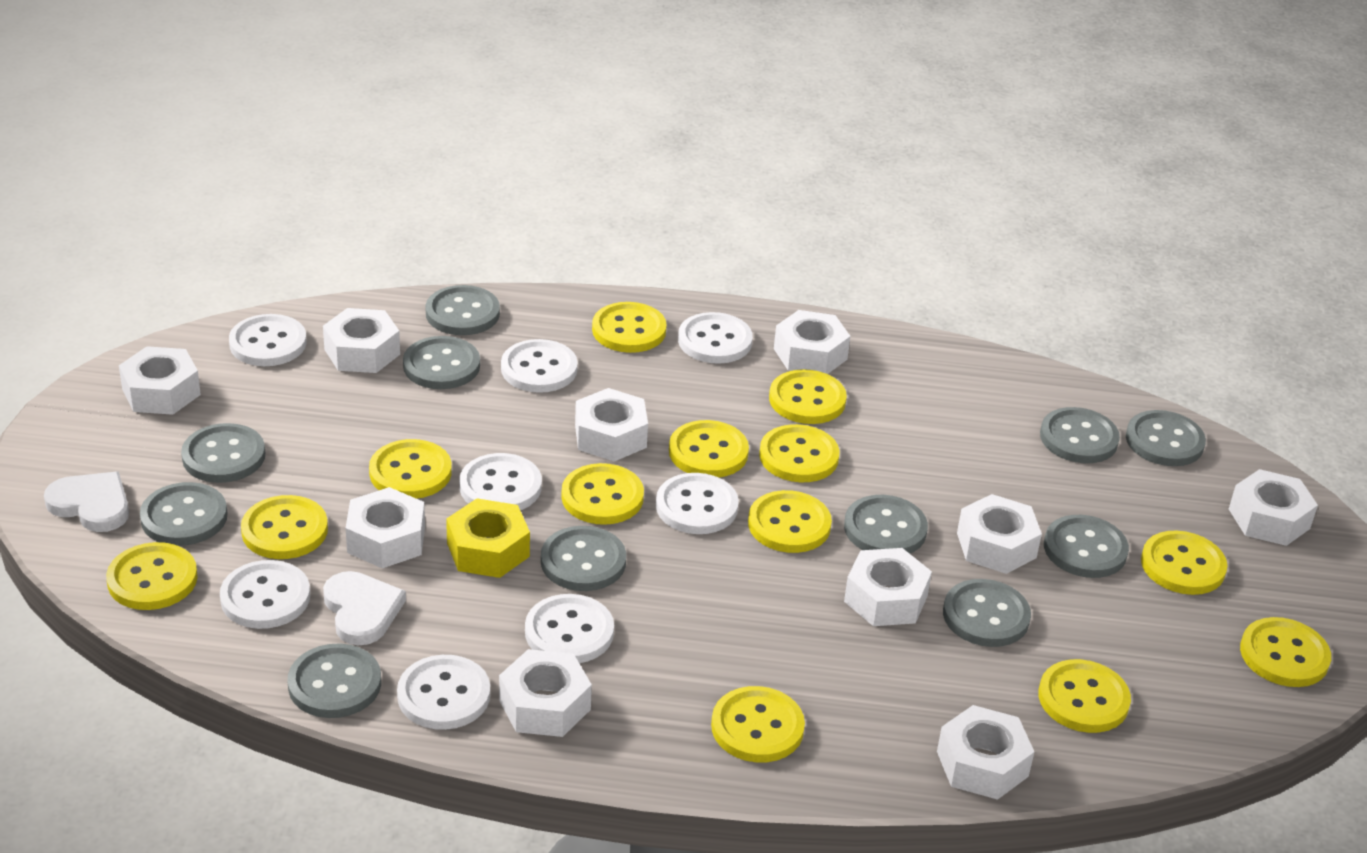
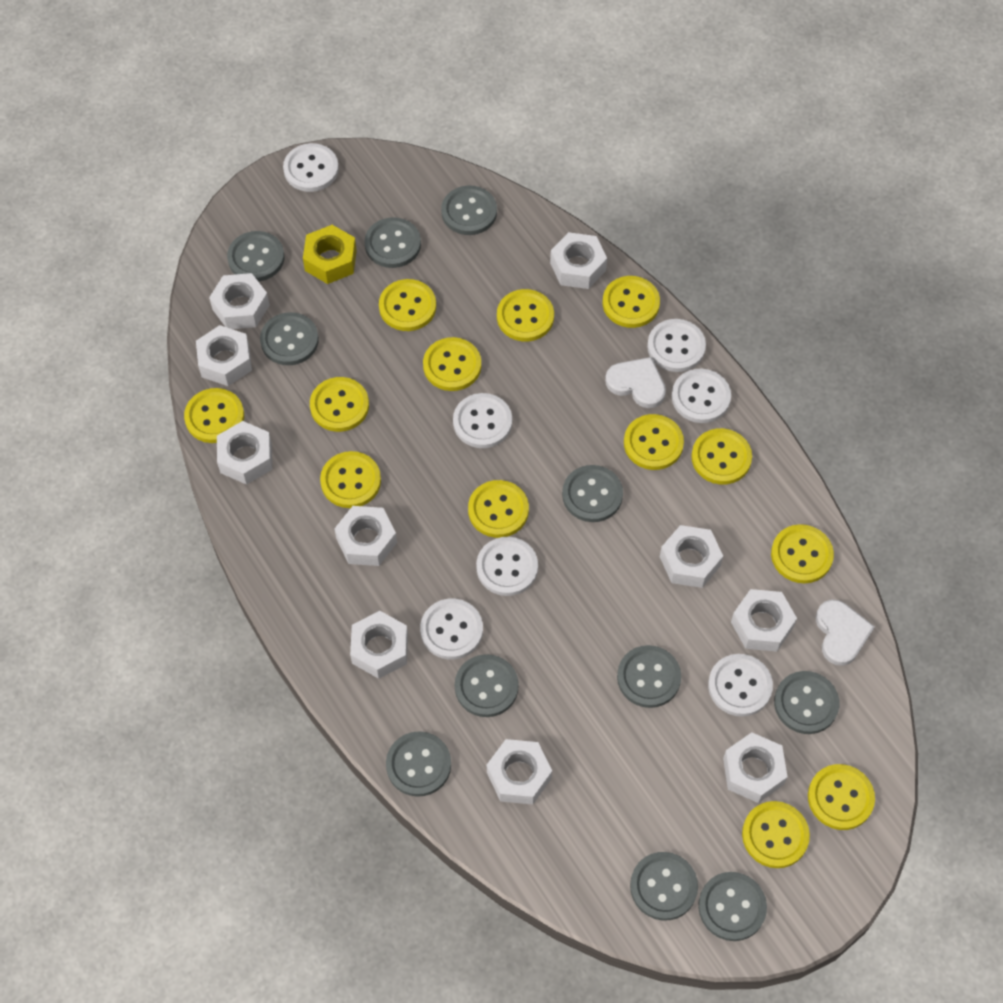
white button: 8 -> 7

